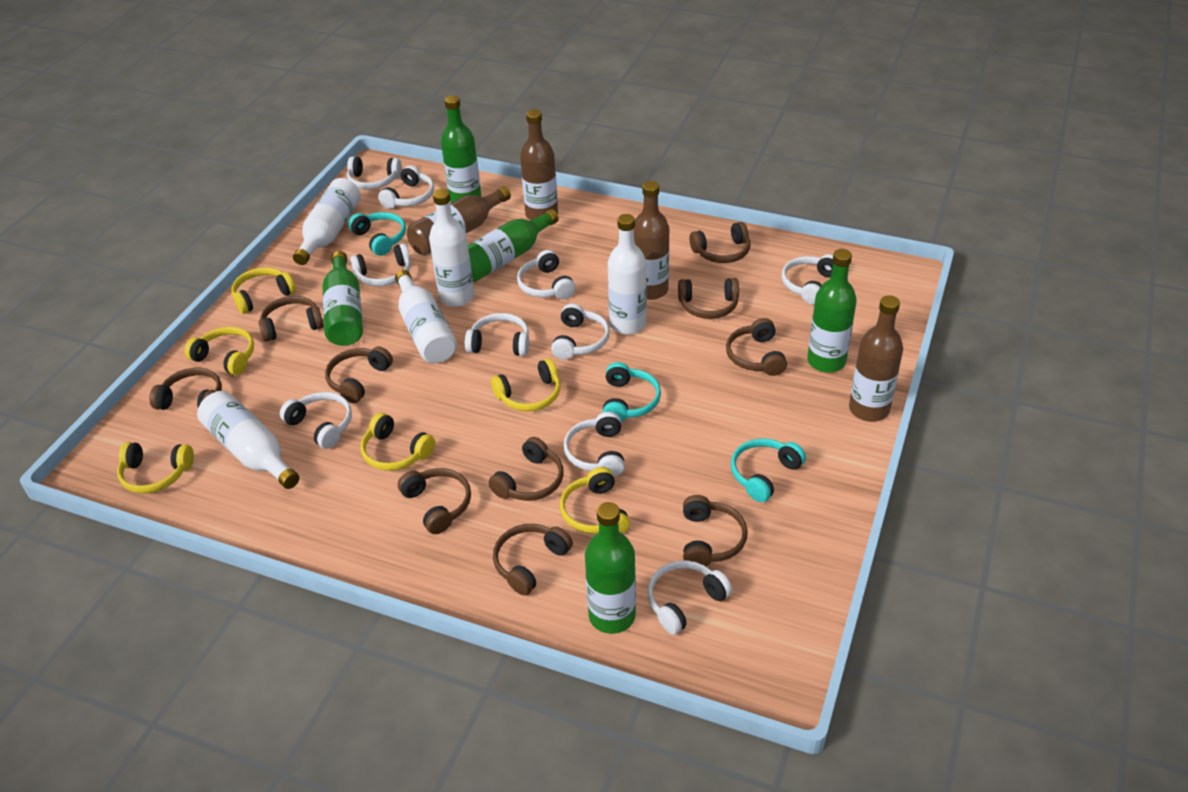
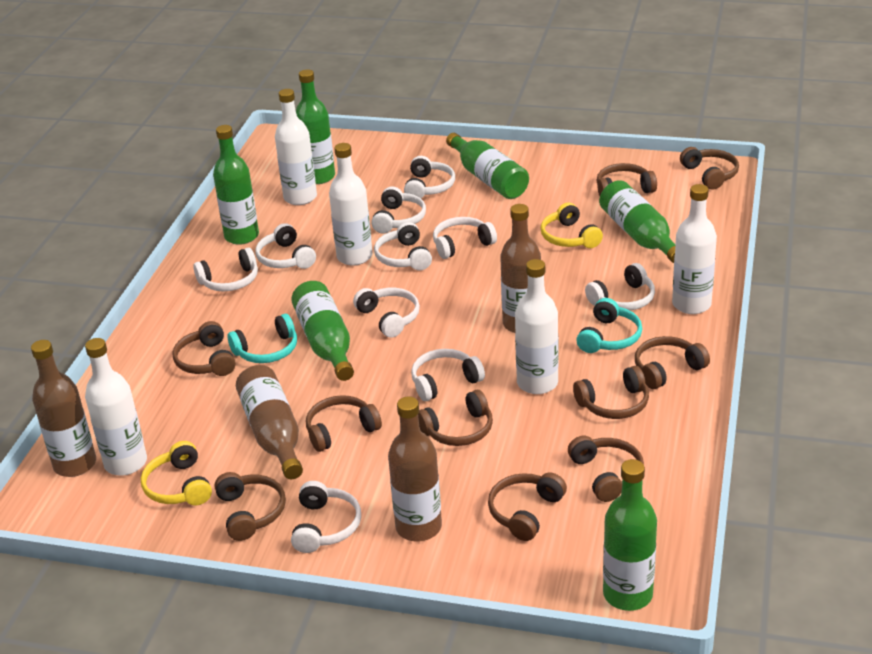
green bottle: 5 -> 6
turquoise headphones: 3 -> 2
yellow headphones: 6 -> 2

